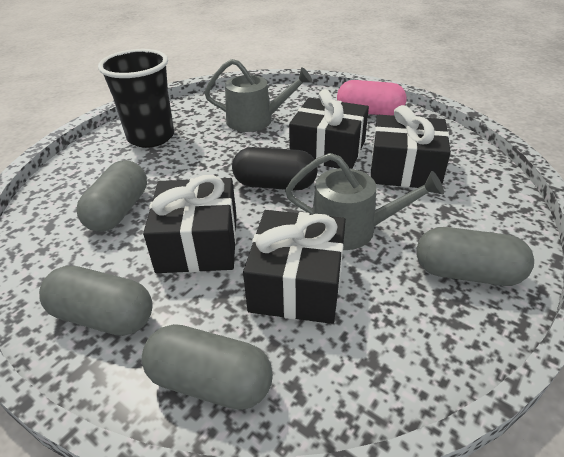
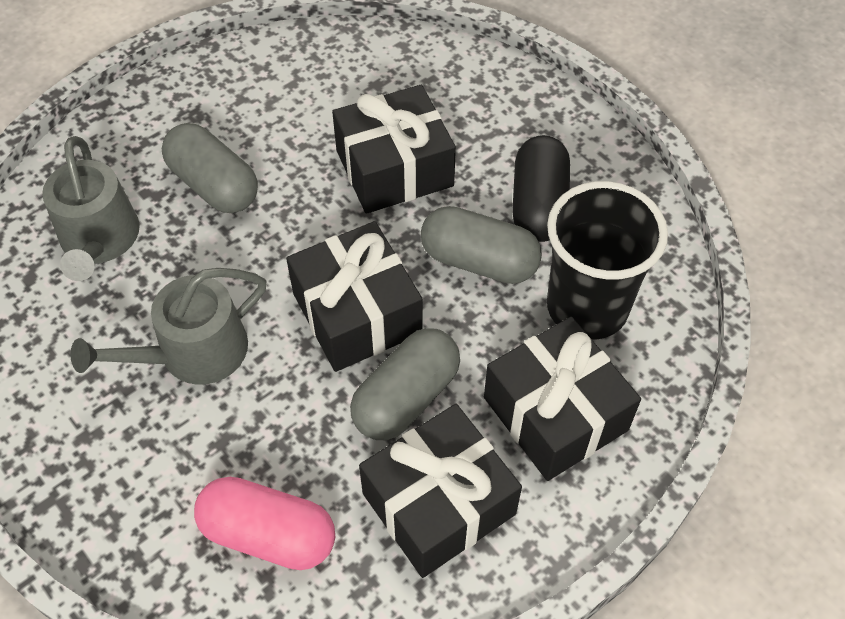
grey capsule: 4 -> 3

